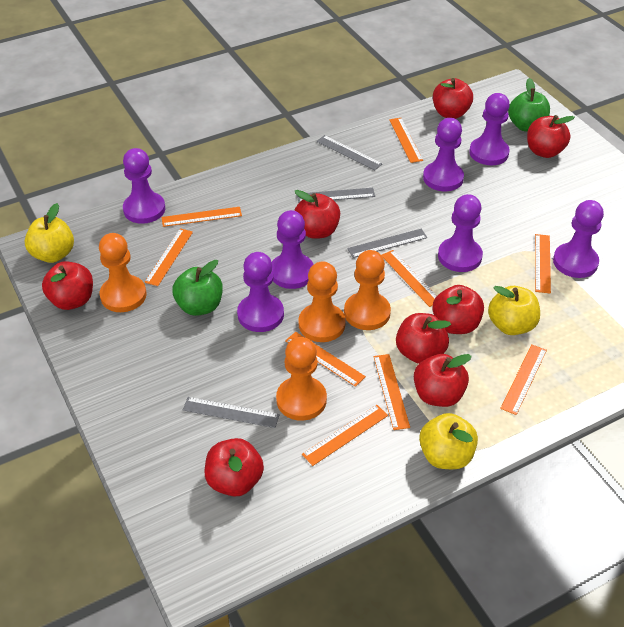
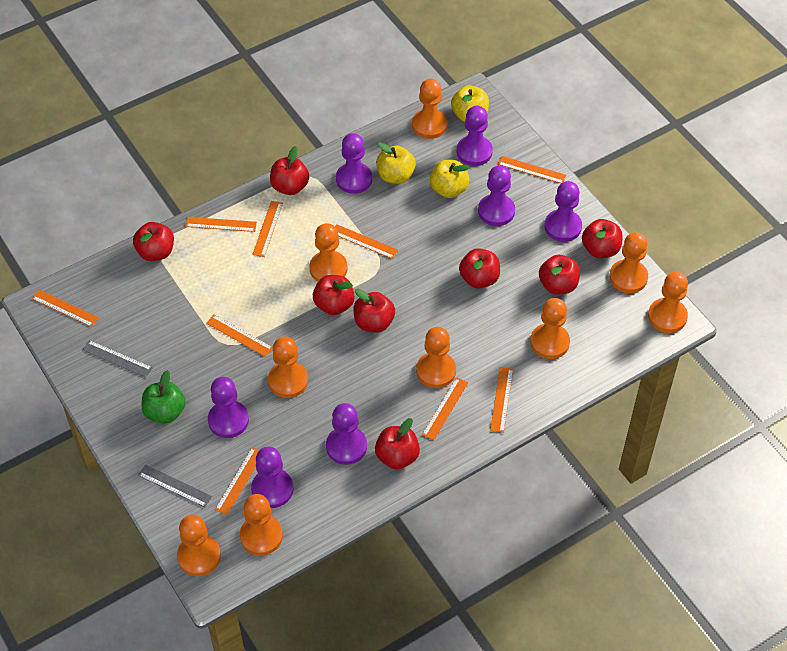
green apple: 2 -> 1
grey ruler: 4 -> 2
orange pawn: 4 -> 9

